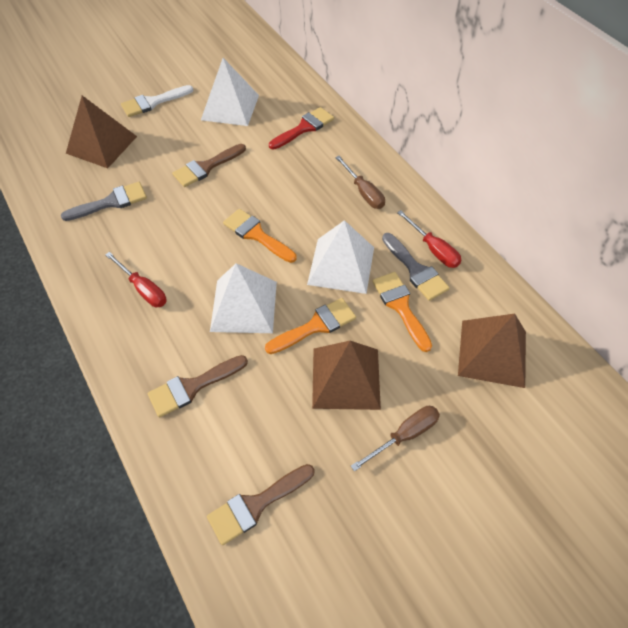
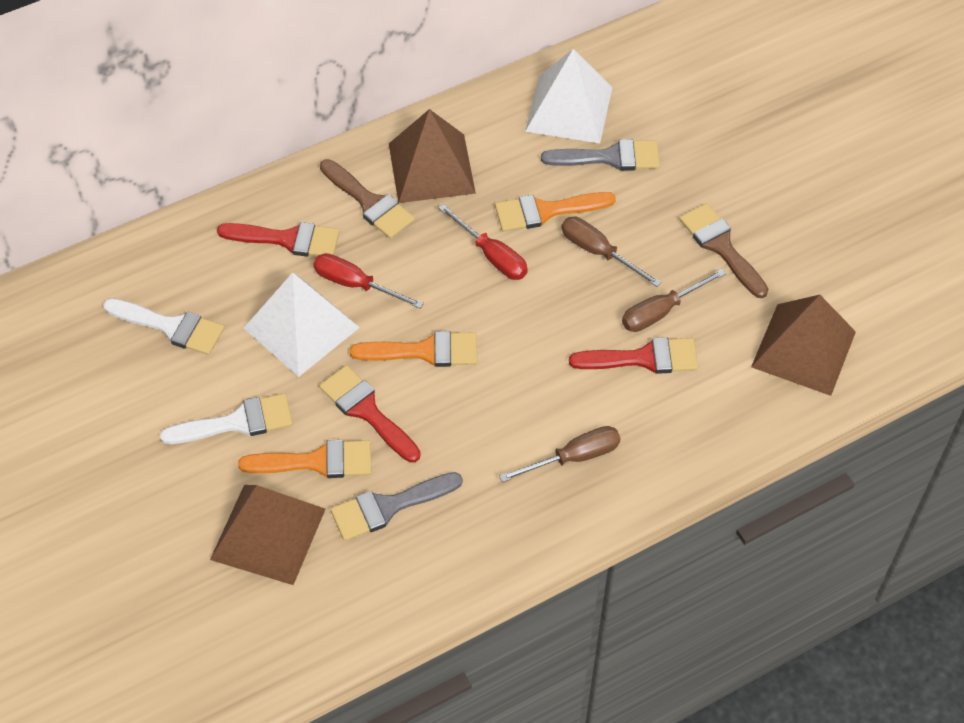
brown brush: 3 -> 2
brown screwdriver: 2 -> 3
red brush: 1 -> 3
white brush: 1 -> 2
white pyramid: 3 -> 2

